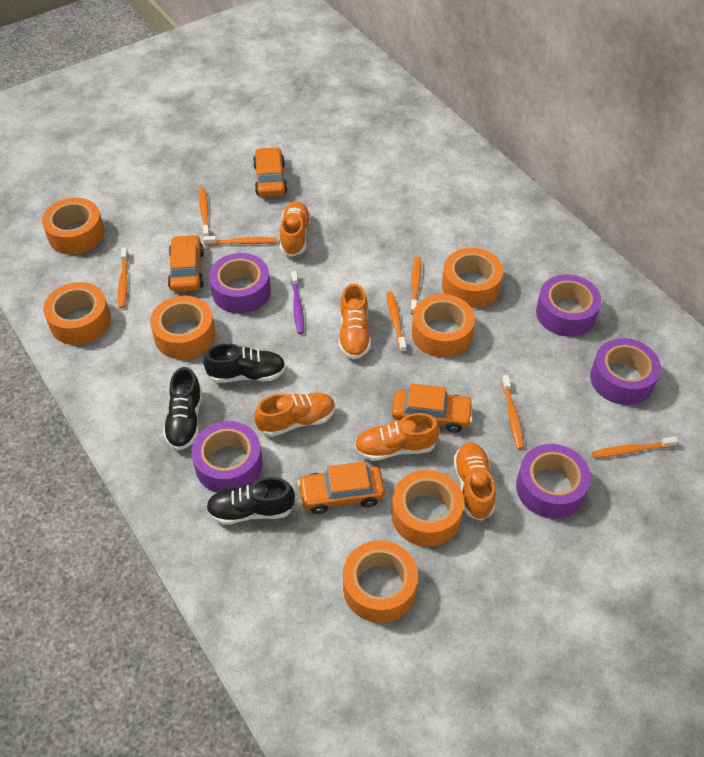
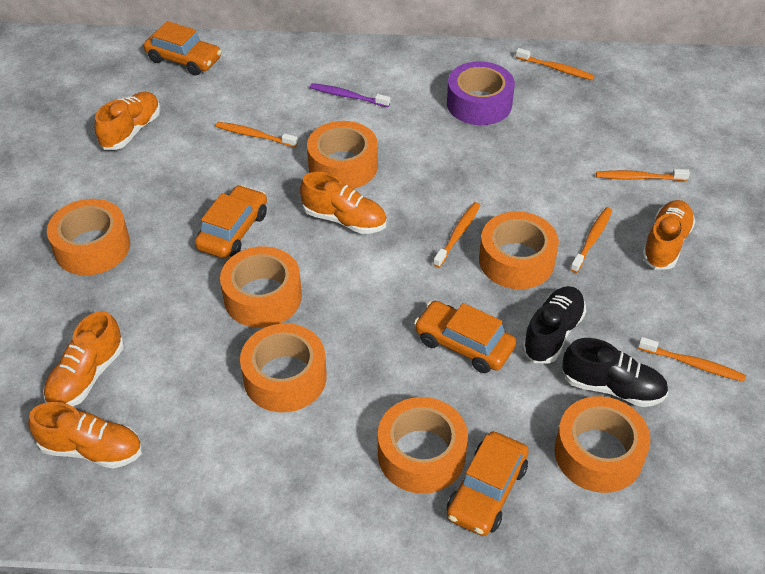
black shoe: 3 -> 2
orange toothbrush: 7 -> 6
purple tape: 5 -> 1

